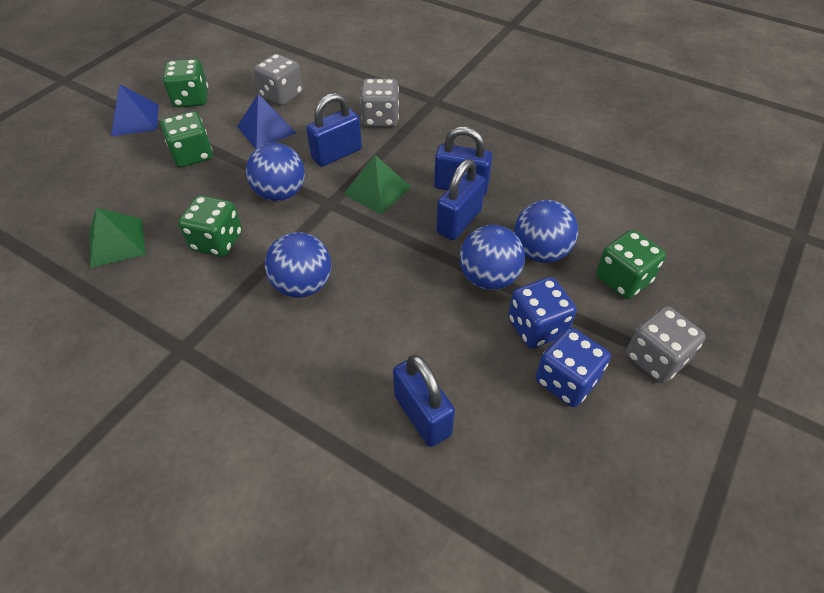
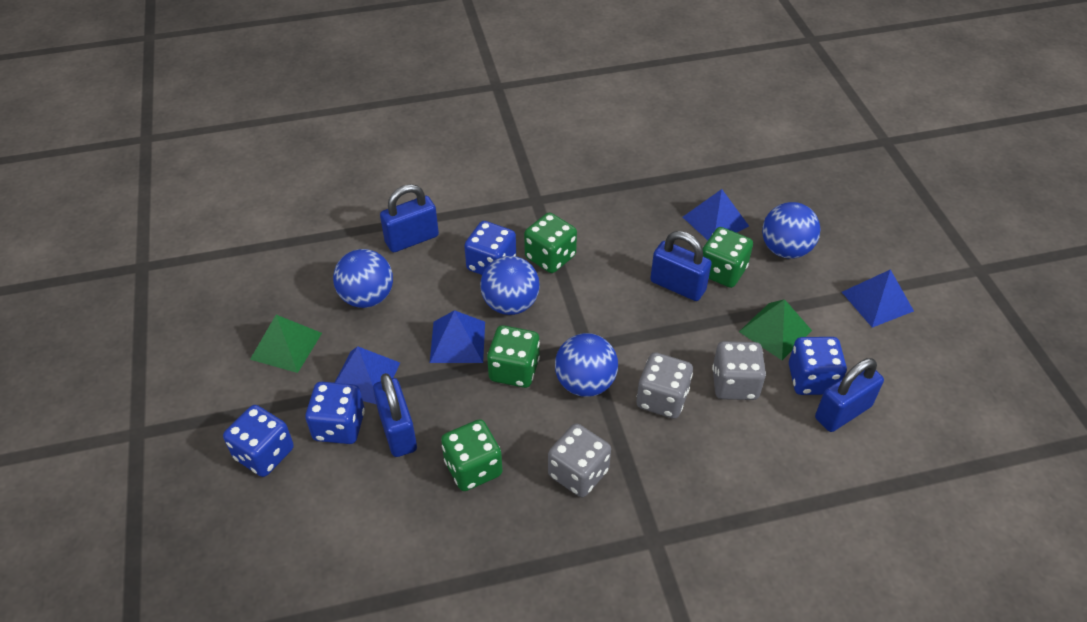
blue dice: 2 -> 4
blue pyramid: 2 -> 4

